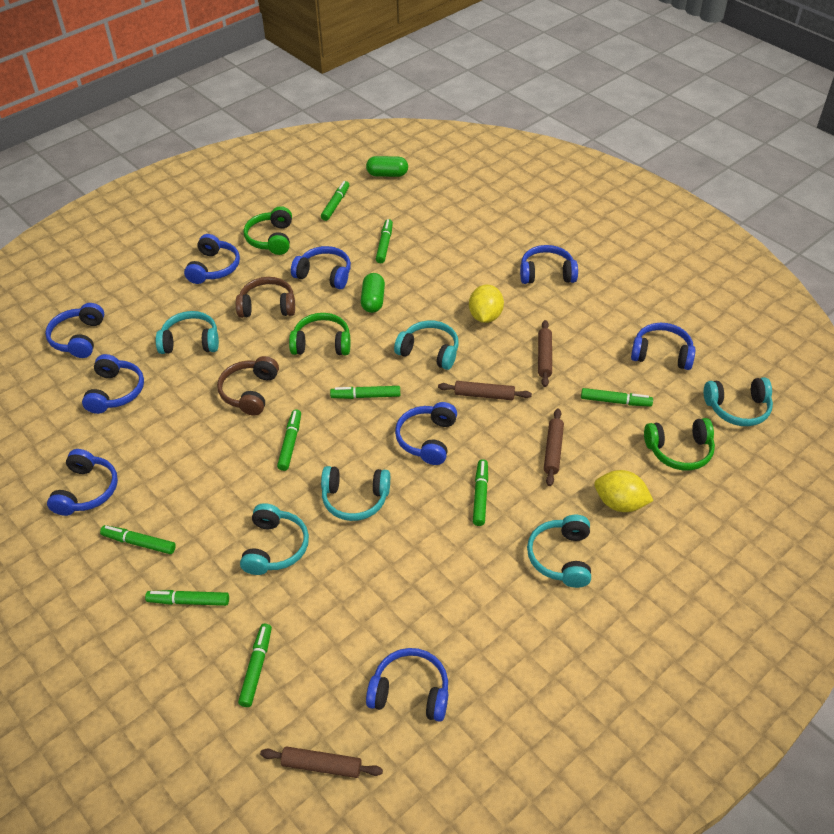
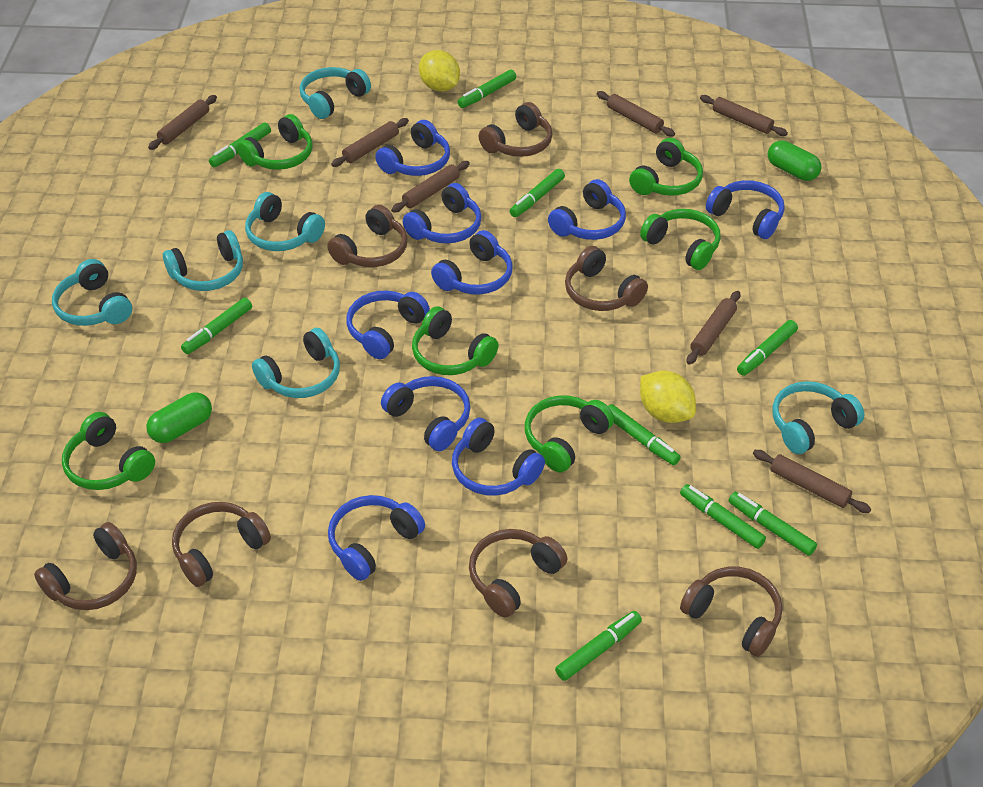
brown headphones: 2 -> 7
brown rolling pin: 4 -> 7
green headphones: 3 -> 6

